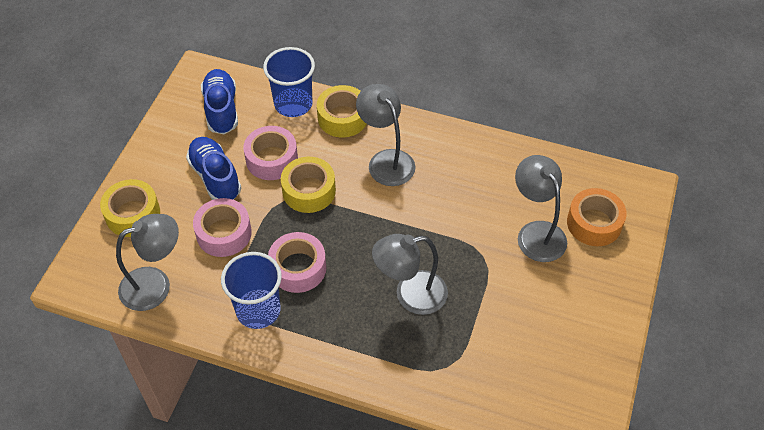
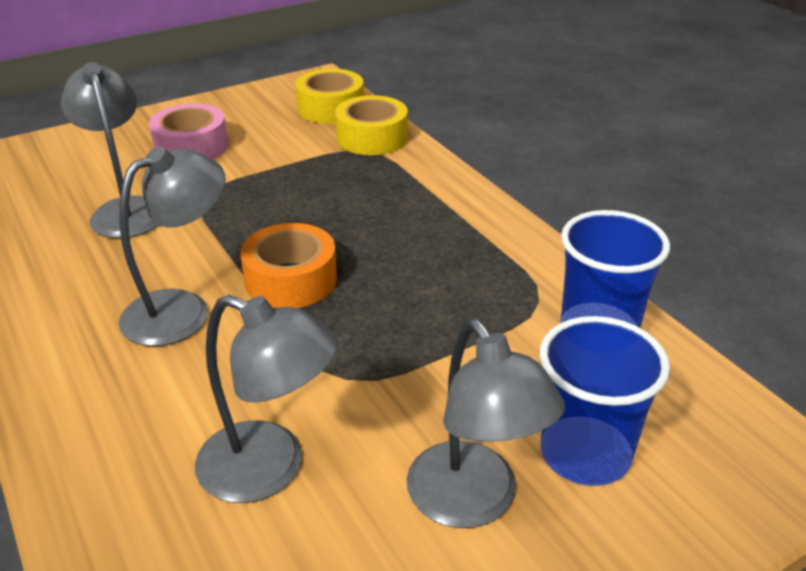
blue shoe: 2 -> 0
pink tape: 3 -> 1
yellow tape: 3 -> 2

